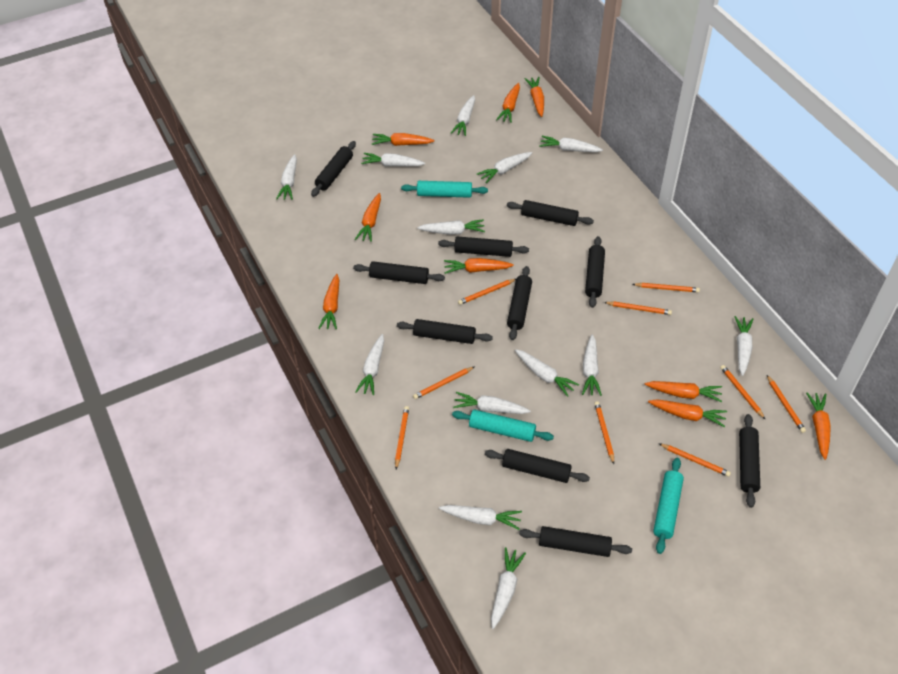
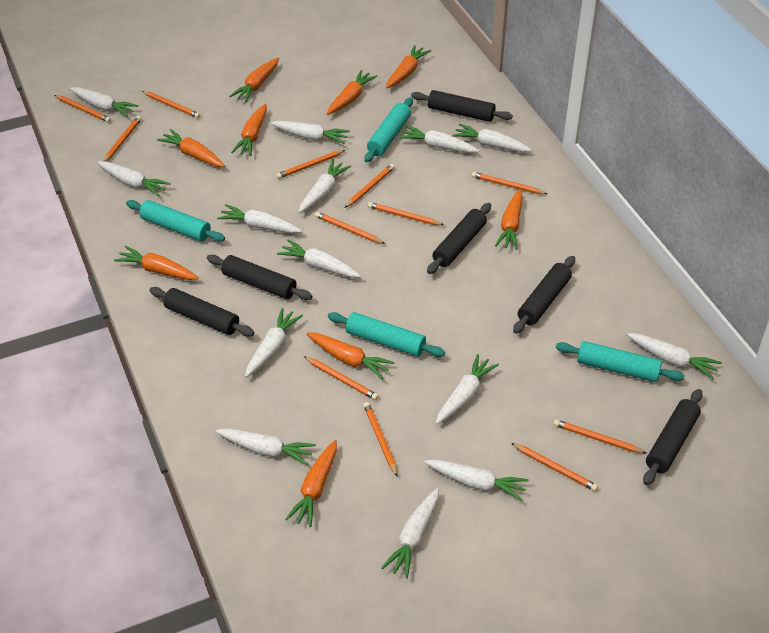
black rolling pin: 10 -> 6
orange pencil: 9 -> 12
turquoise rolling pin: 3 -> 4
white carrot: 13 -> 14

